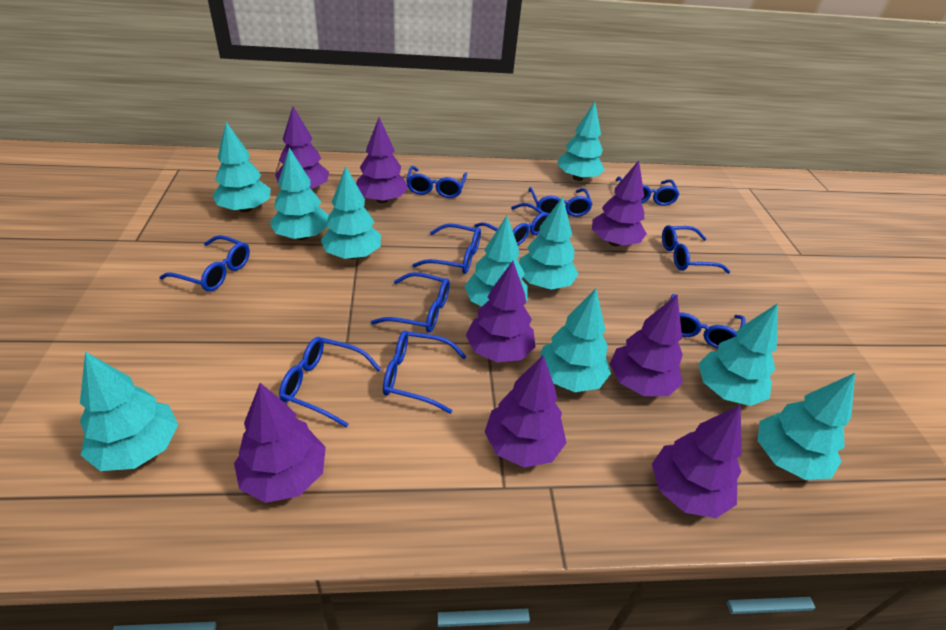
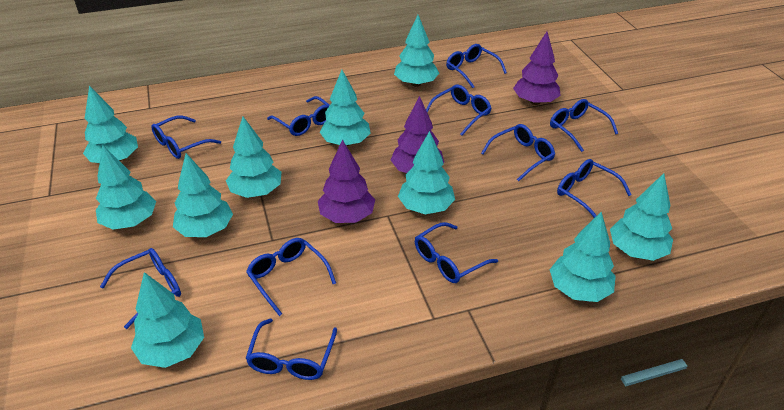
purple tree: 8 -> 3

